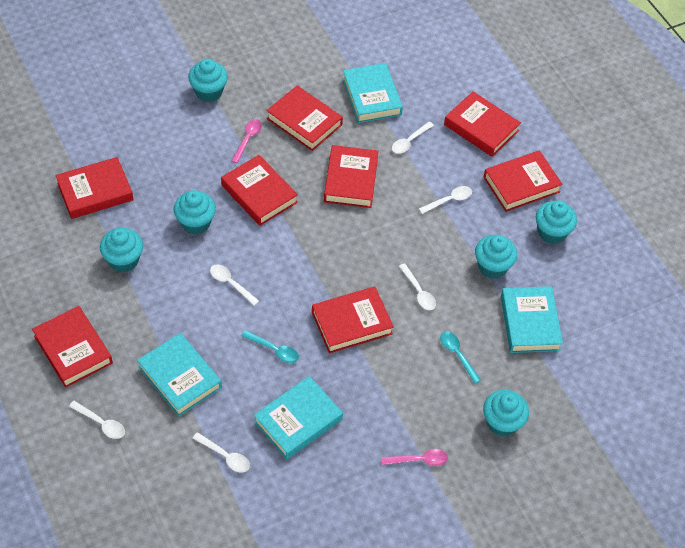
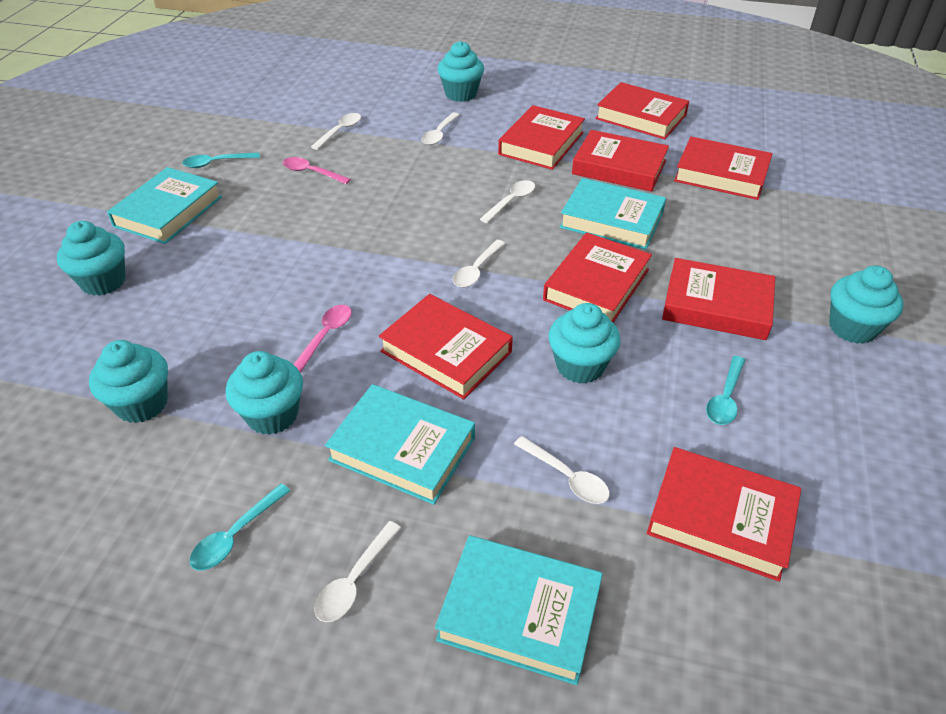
turquoise spoon: 2 -> 3

